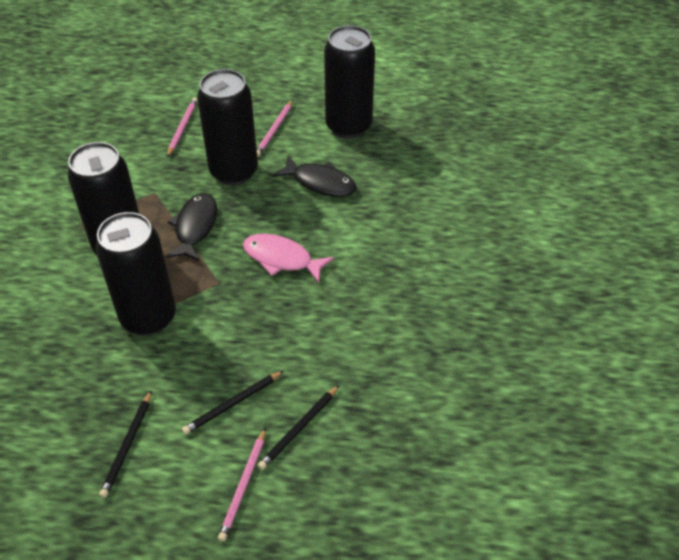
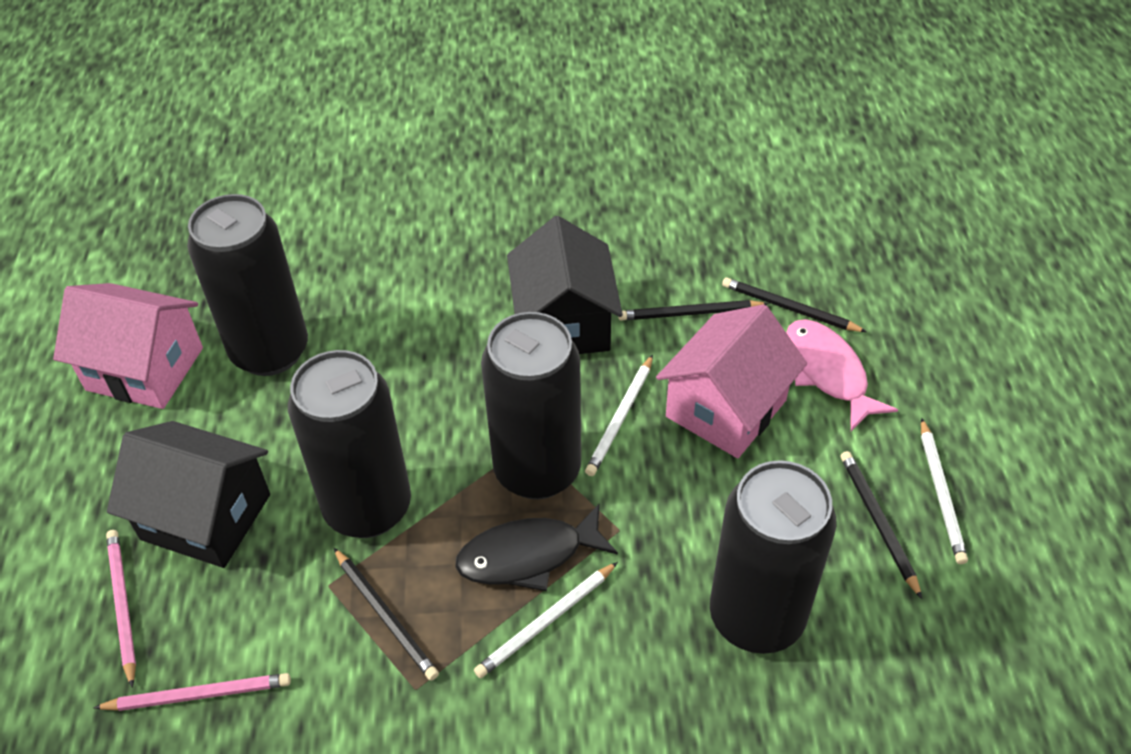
black fish: 2 -> 1
black house: 0 -> 2
black pencil: 3 -> 4
pink house: 0 -> 2
pink pencil: 3 -> 2
white pencil: 0 -> 3

